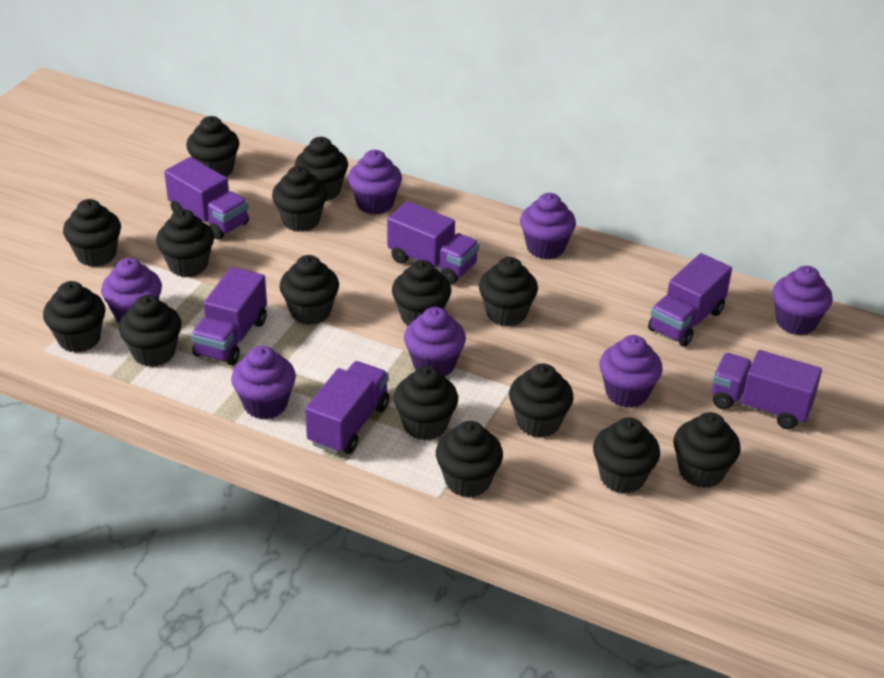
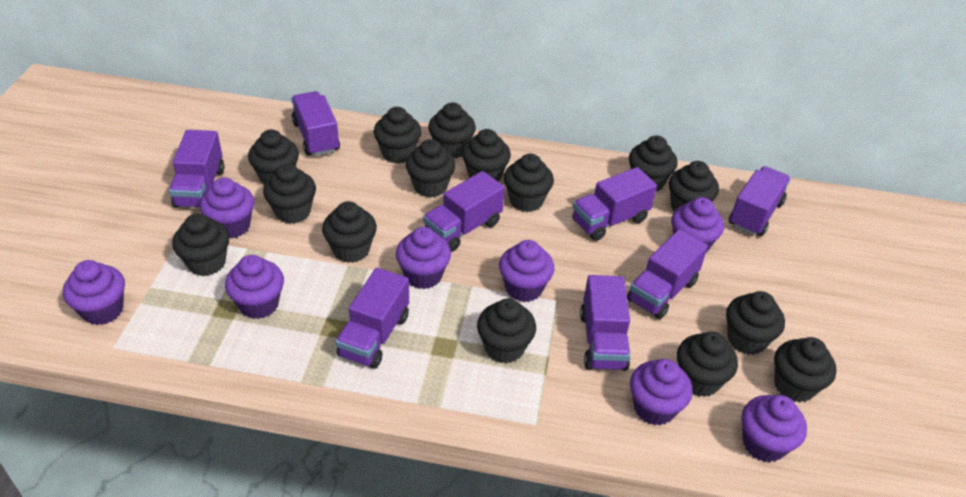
purple cupcake: 7 -> 8
purple truck: 6 -> 8

